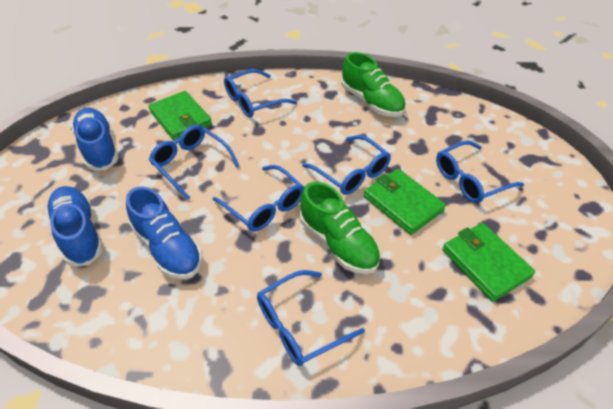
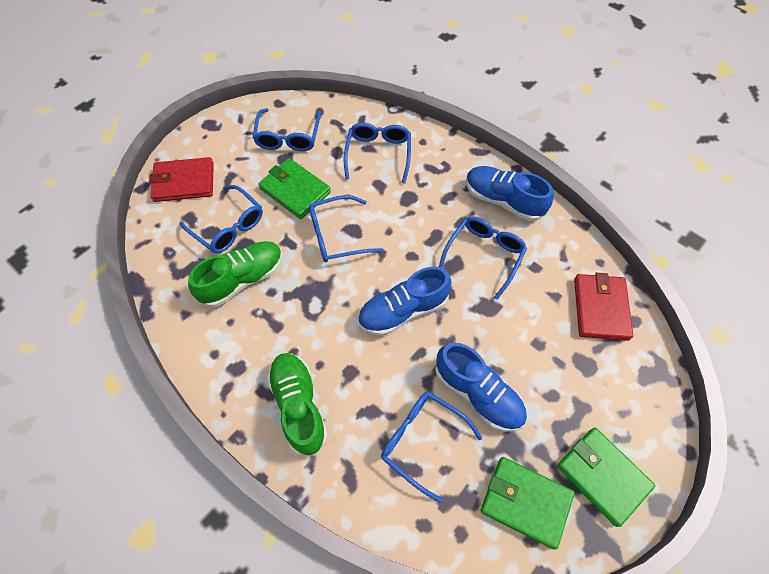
red wallet: 0 -> 2

